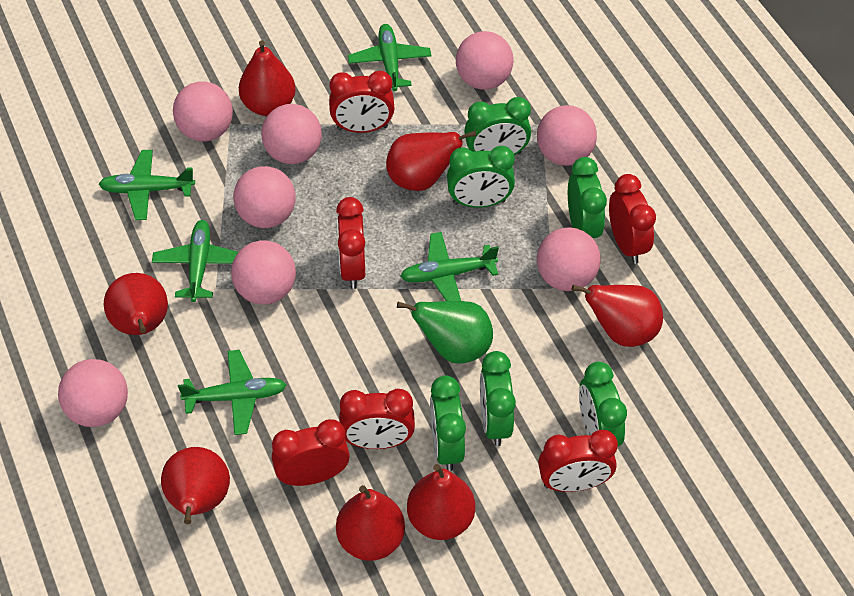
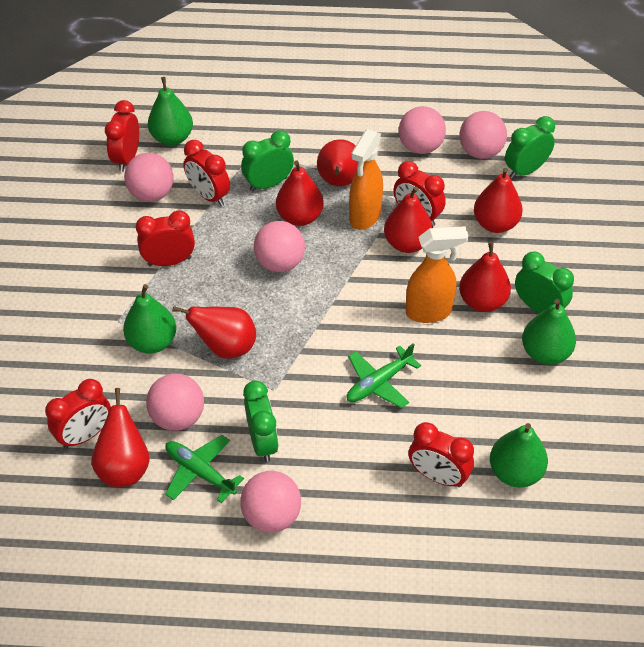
green clock: 6 -> 4
green pear: 1 -> 4
green plane: 5 -> 2
orange spray bottle: 0 -> 2
pink ball: 8 -> 6

